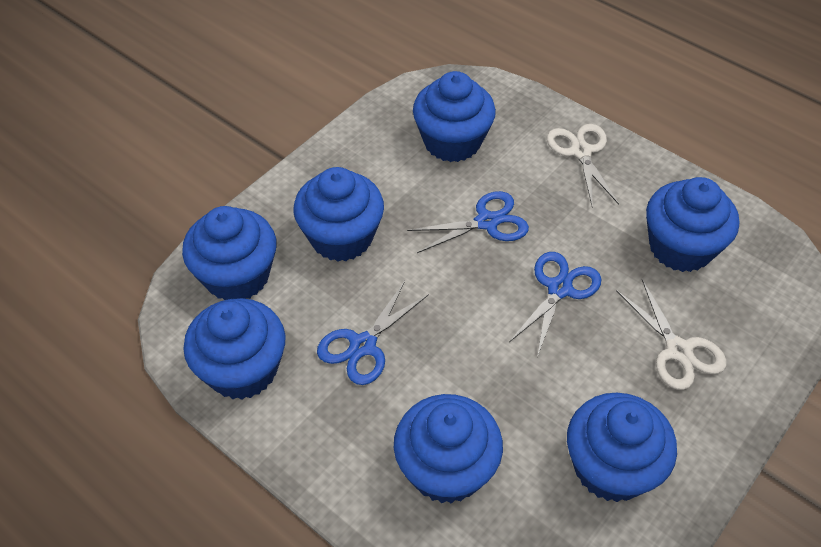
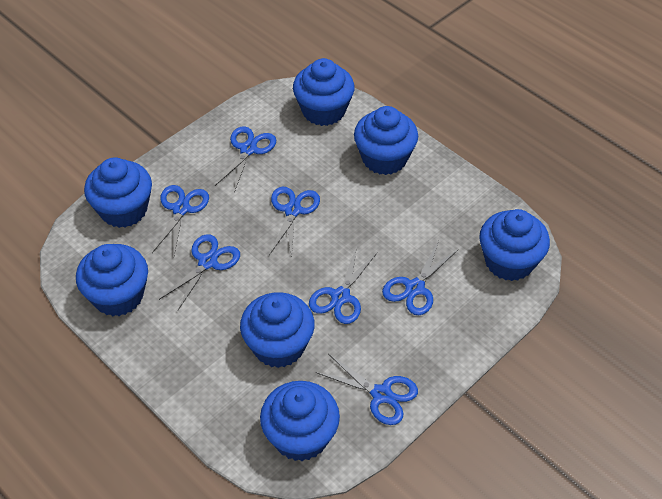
blue scissors: 3 -> 7
white scissors: 2 -> 0

